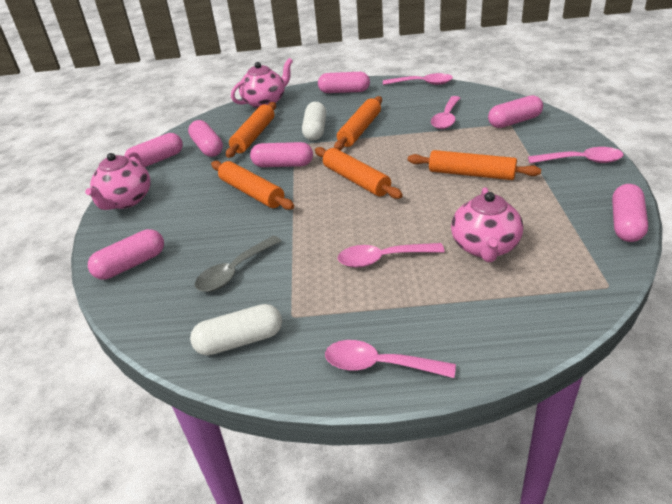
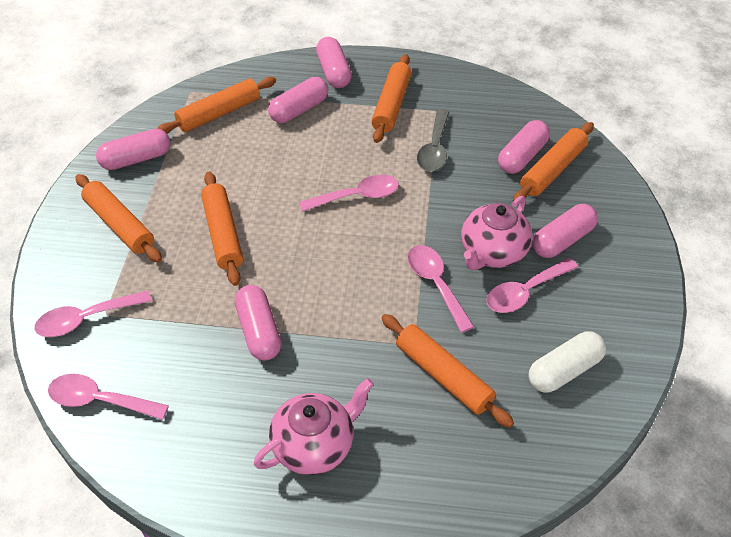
orange rolling pin: 5 -> 6
pink capsule: 7 -> 6
pink teapot: 3 -> 2
white capsule: 2 -> 1

